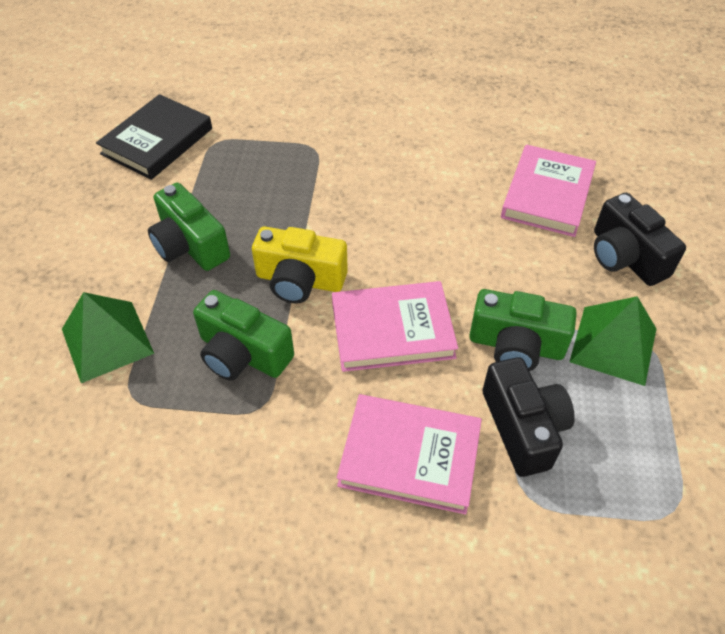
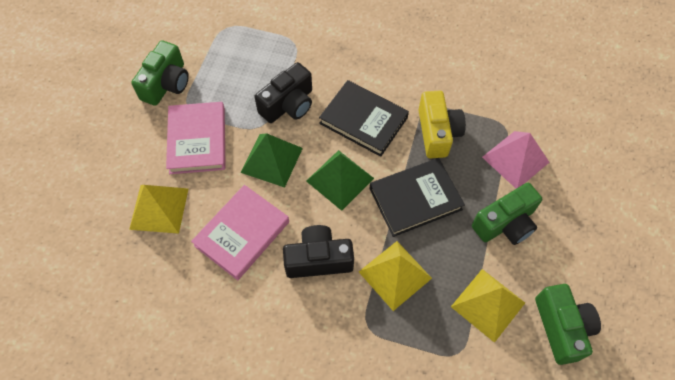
black book: 1 -> 2
pink book: 3 -> 2
pink pyramid: 0 -> 1
yellow pyramid: 0 -> 3

